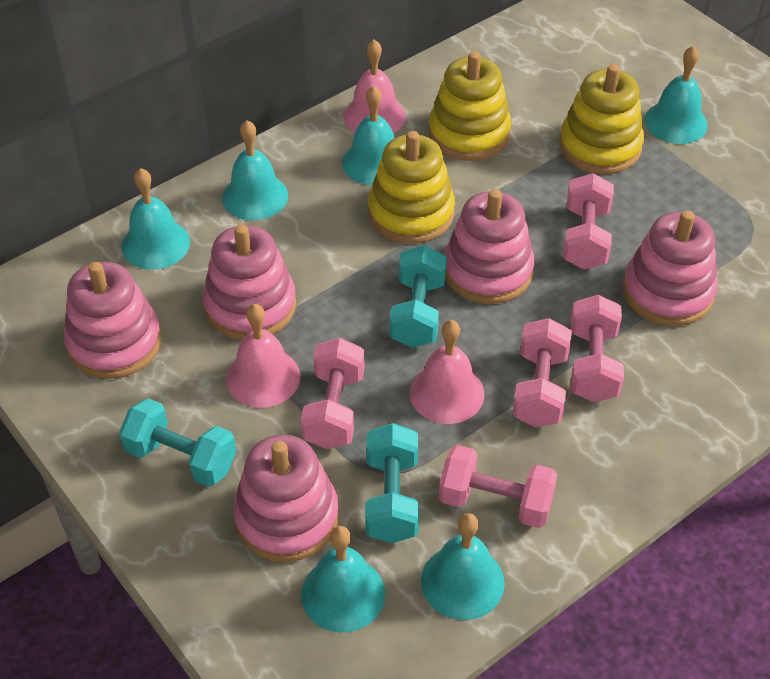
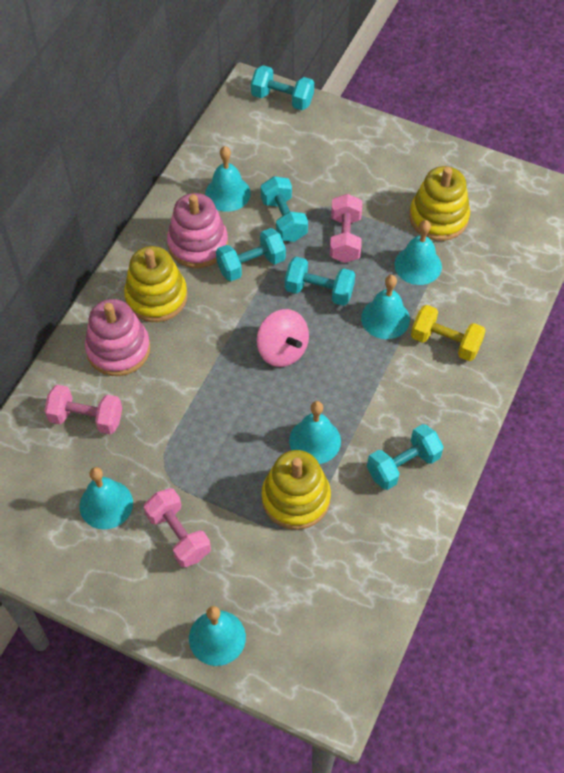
pink bell: 3 -> 0
pink dumbbell: 5 -> 3
pink spinning top: 0 -> 1
pink stacking toy: 5 -> 2
turquoise dumbbell: 3 -> 5
yellow dumbbell: 0 -> 1

